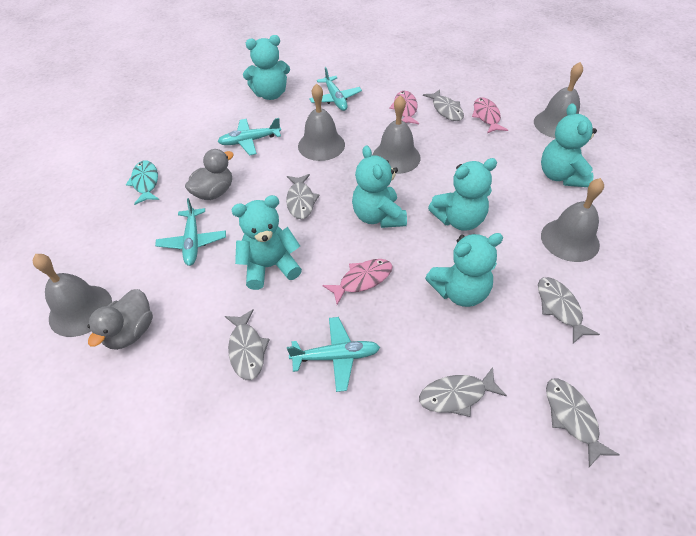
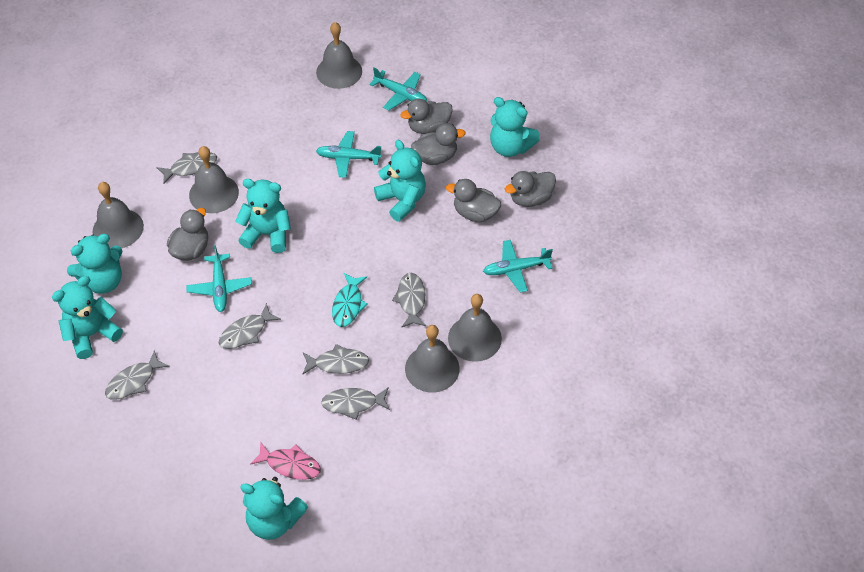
grey duck: 2 -> 5
pink fish: 3 -> 1

